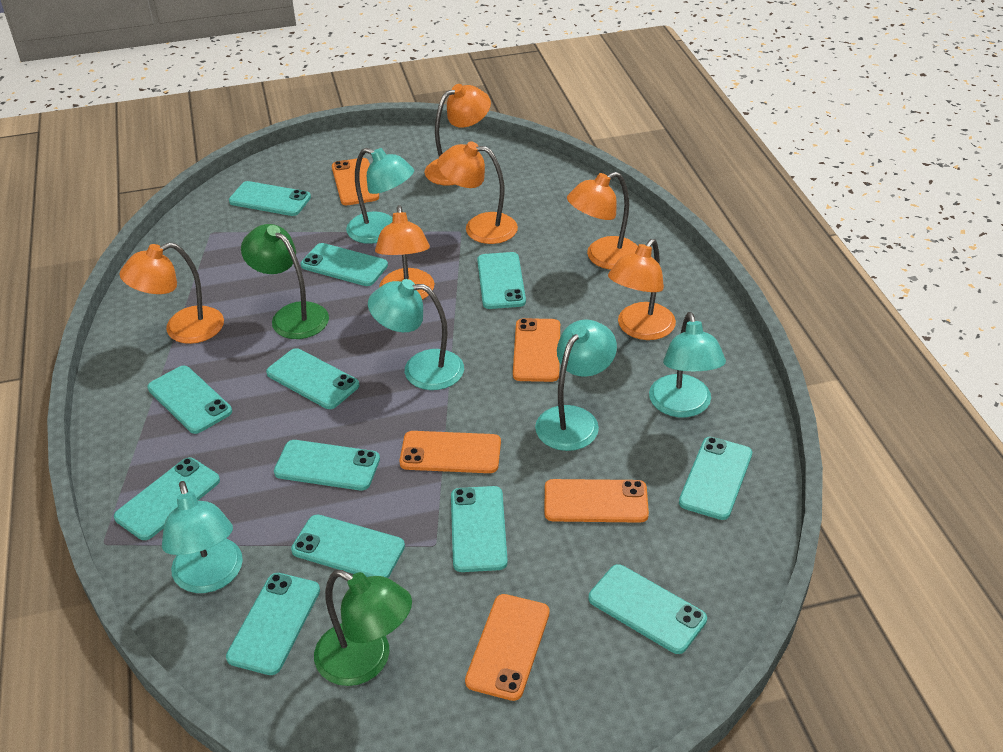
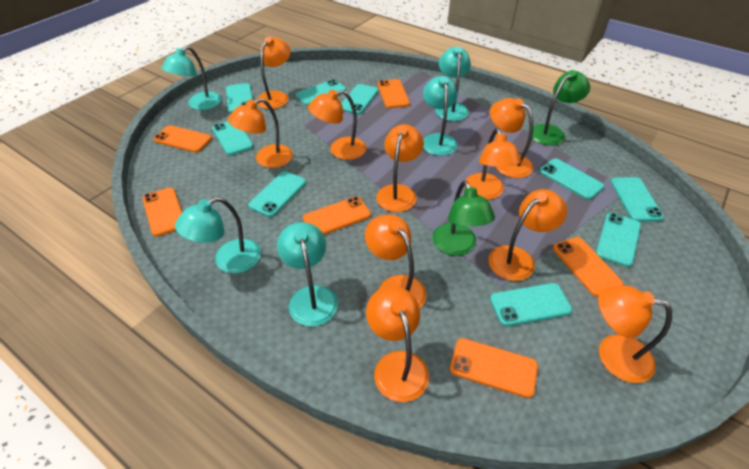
orange lamp: 6 -> 10
orange phone: 5 -> 6
turquoise phone: 12 -> 9

